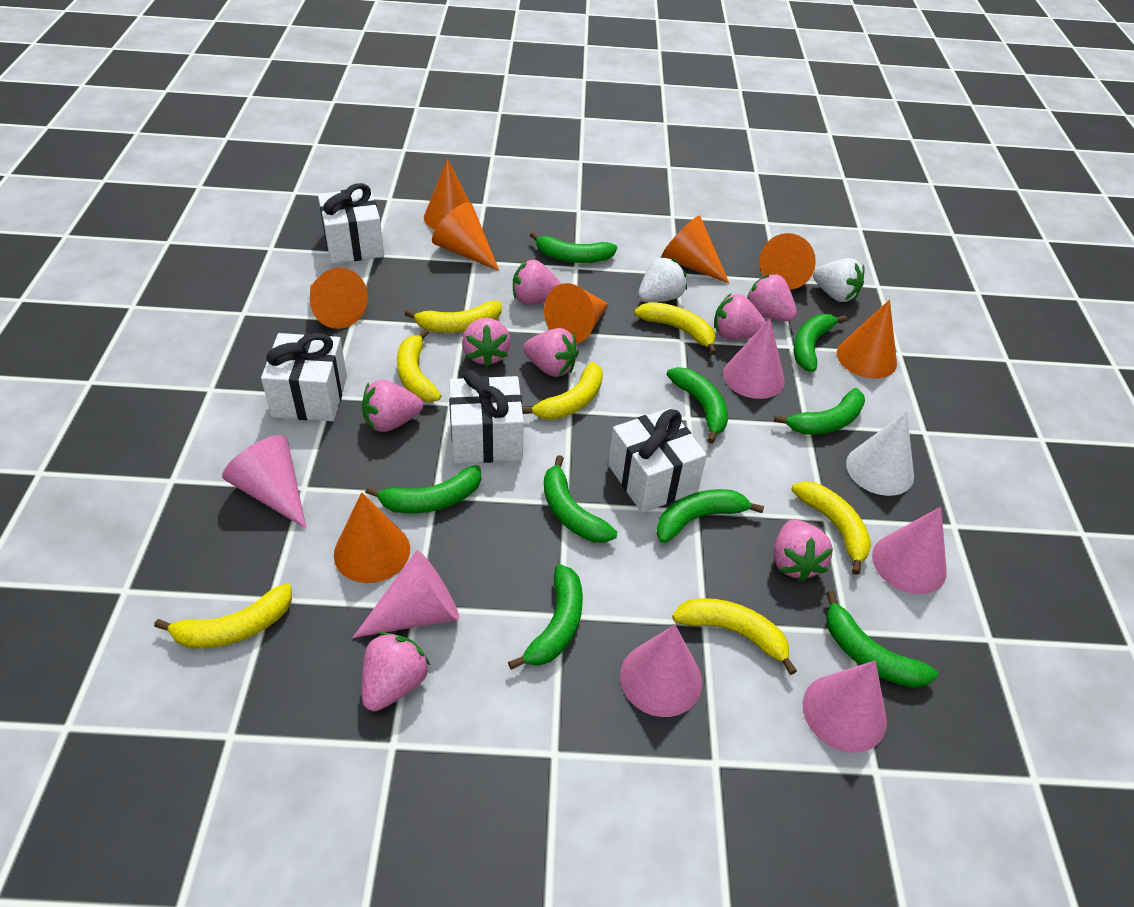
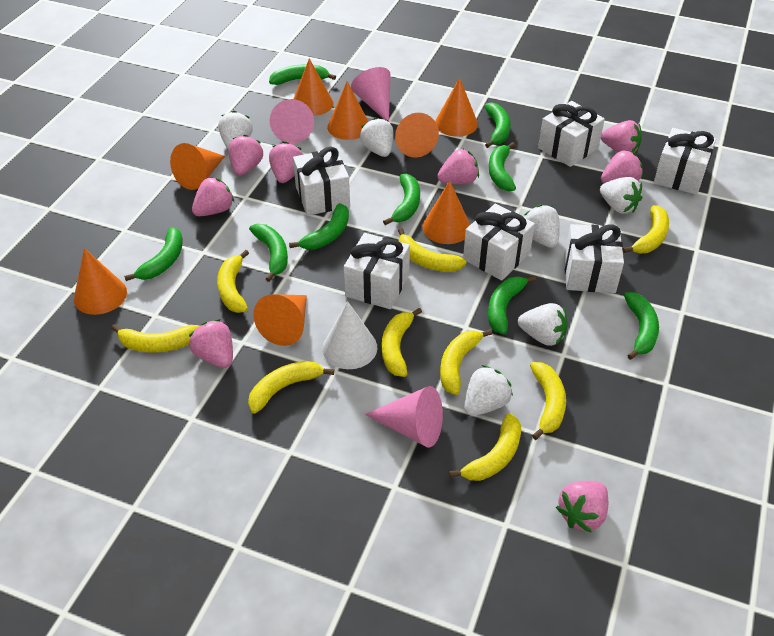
pink cone: 6 -> 3
white gift: 4 -> 6
white strawberry: 2 -> 6
yellow banana: 7 -> 9

